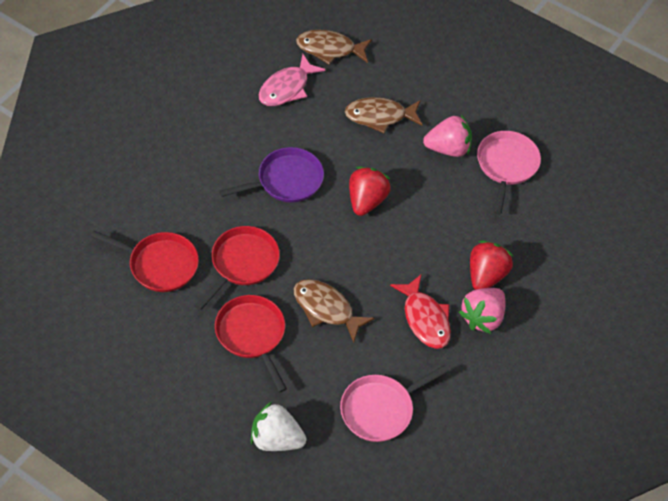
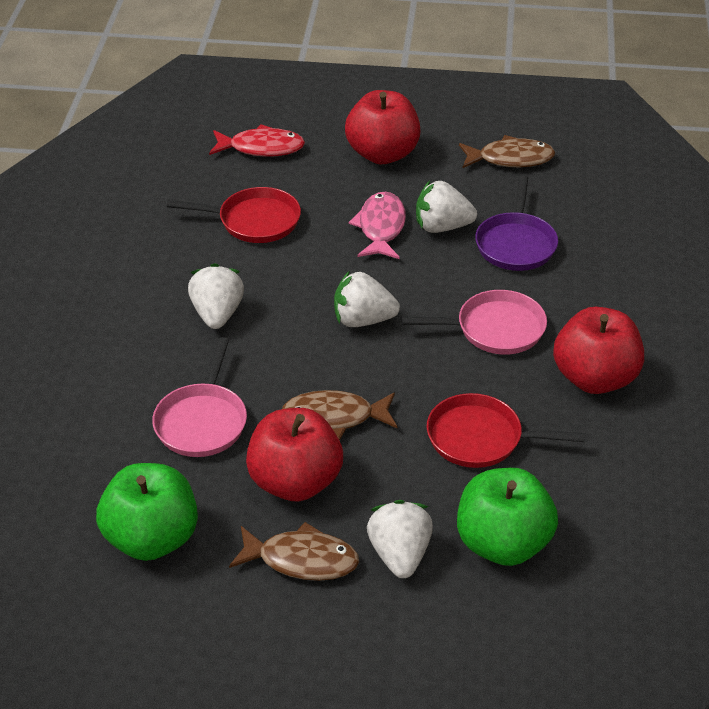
green apple: 0 -> 2
pink strawberry: 2 -> 0
red apple: 0 -> 3
red pan: 3 -> 2
red strawberry: 2 -> 0
white strawberry: 1 -> 4

